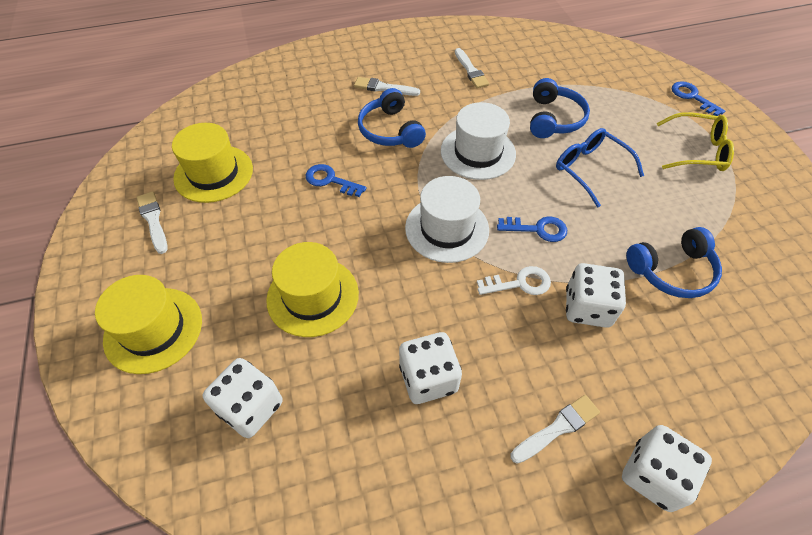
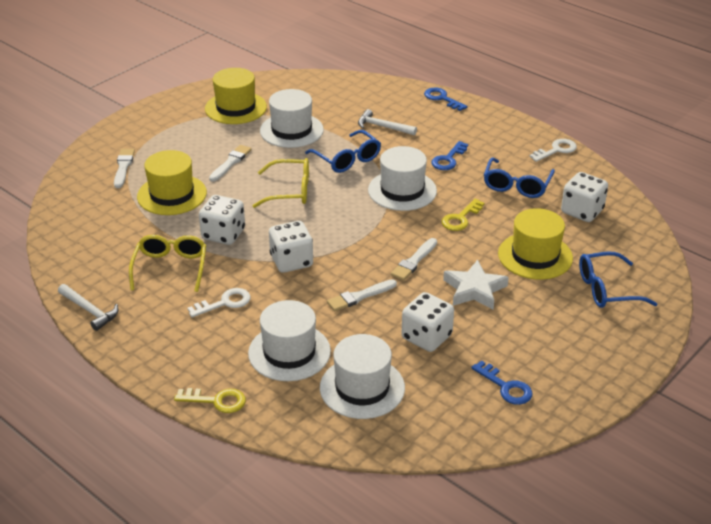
blue glasses: 1 -> 3
blue headphones: 3 -> 0
white hammer: 0 -> 2
white hat: 2 -> 4
white key: 1 -> 2
white star: 0 -> 1
yellow glasses: 1 -> 2
yellow key: 0 -> 2

